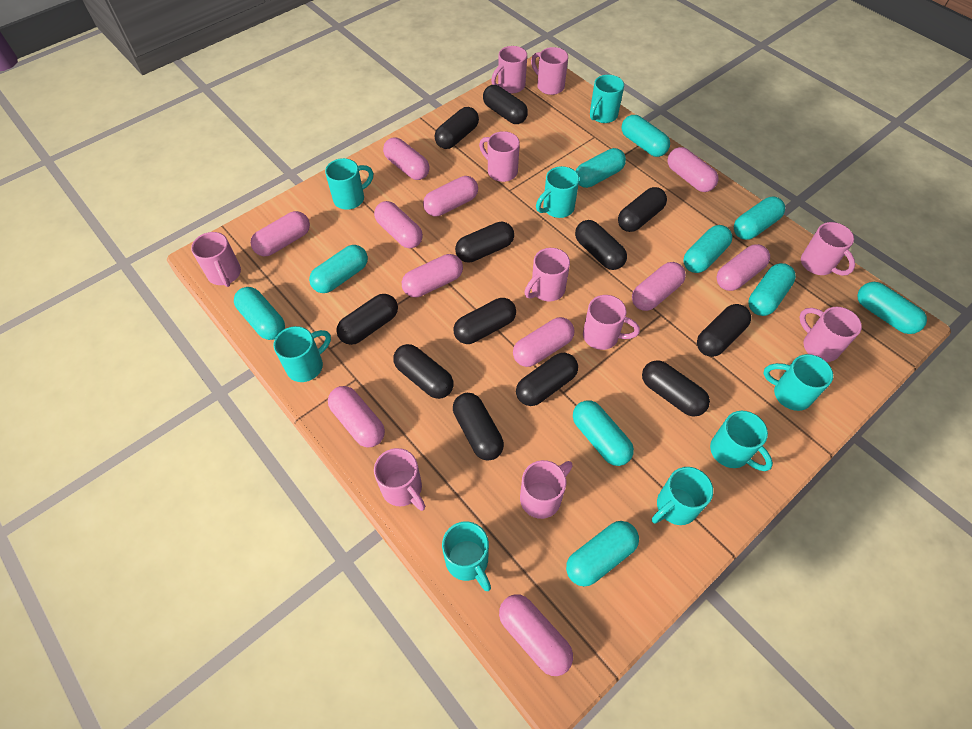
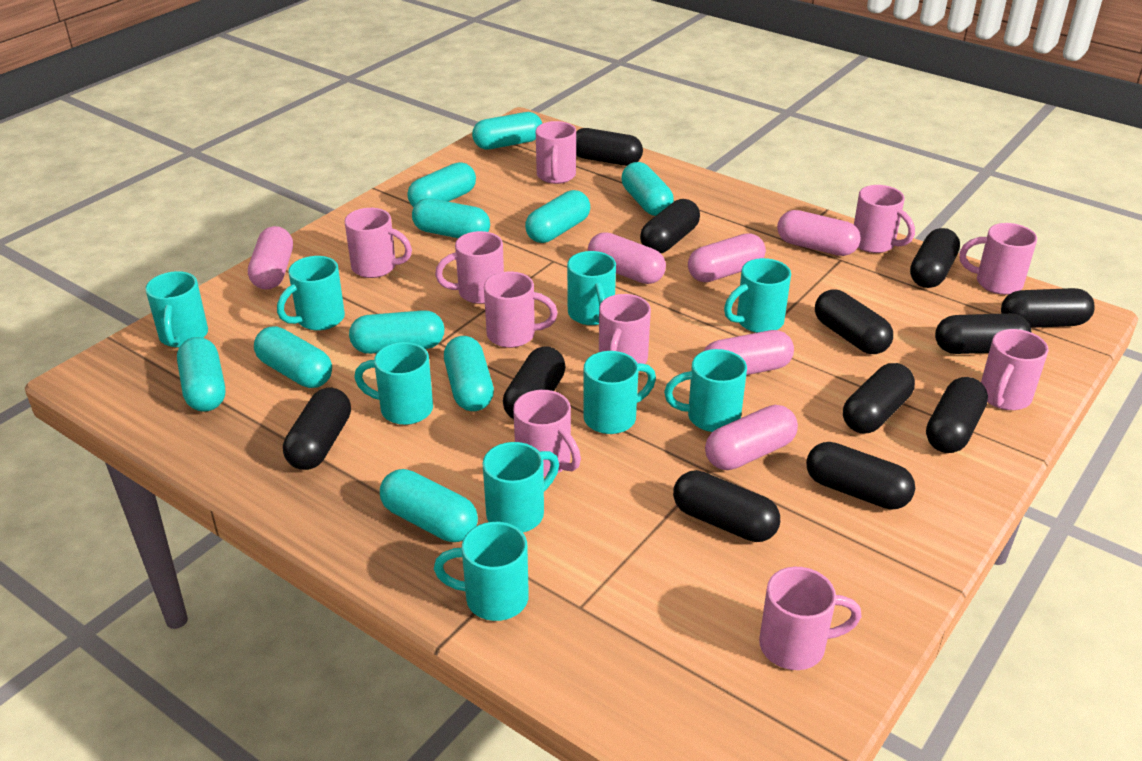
pink capsule: 11 -> 6
turquoise mug: 8 -> 9

